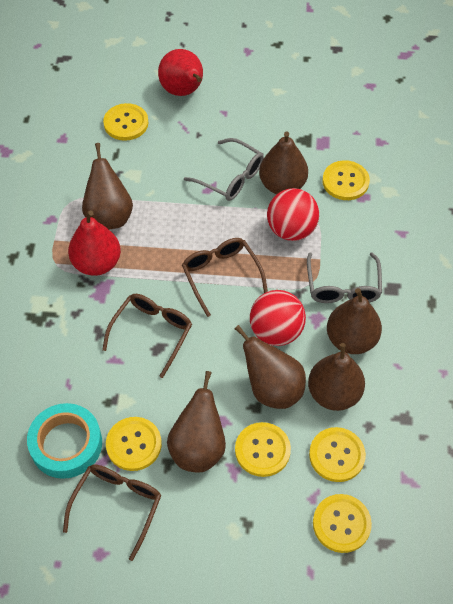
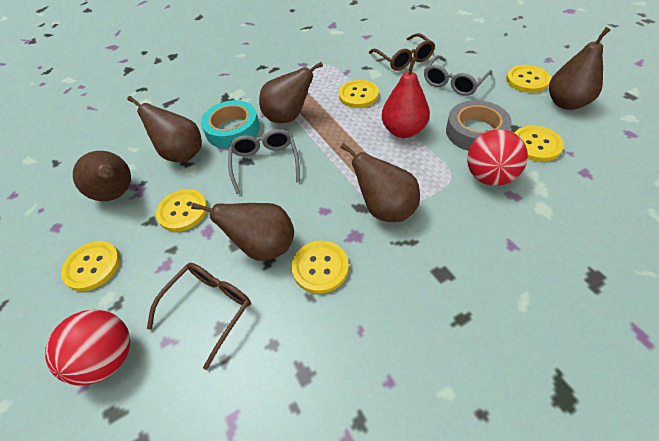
brown glasses: 3 -> 2
grey tape: 0 -> 1
red pear: 2 -> 1

